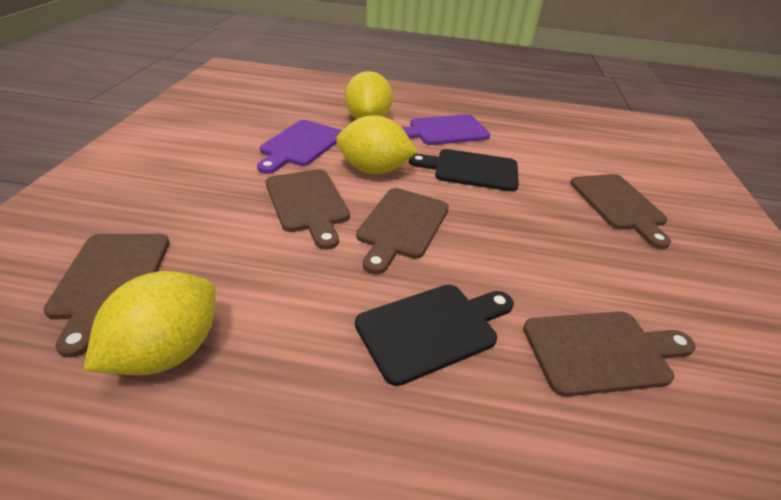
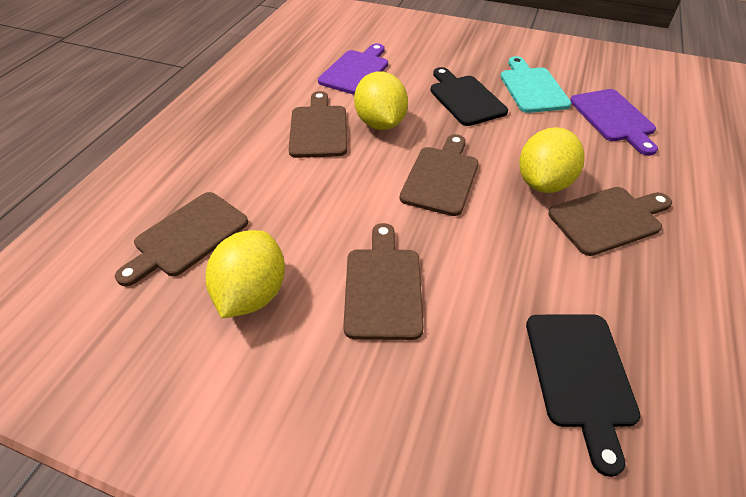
turquoise cutting board: 0 -> 1

